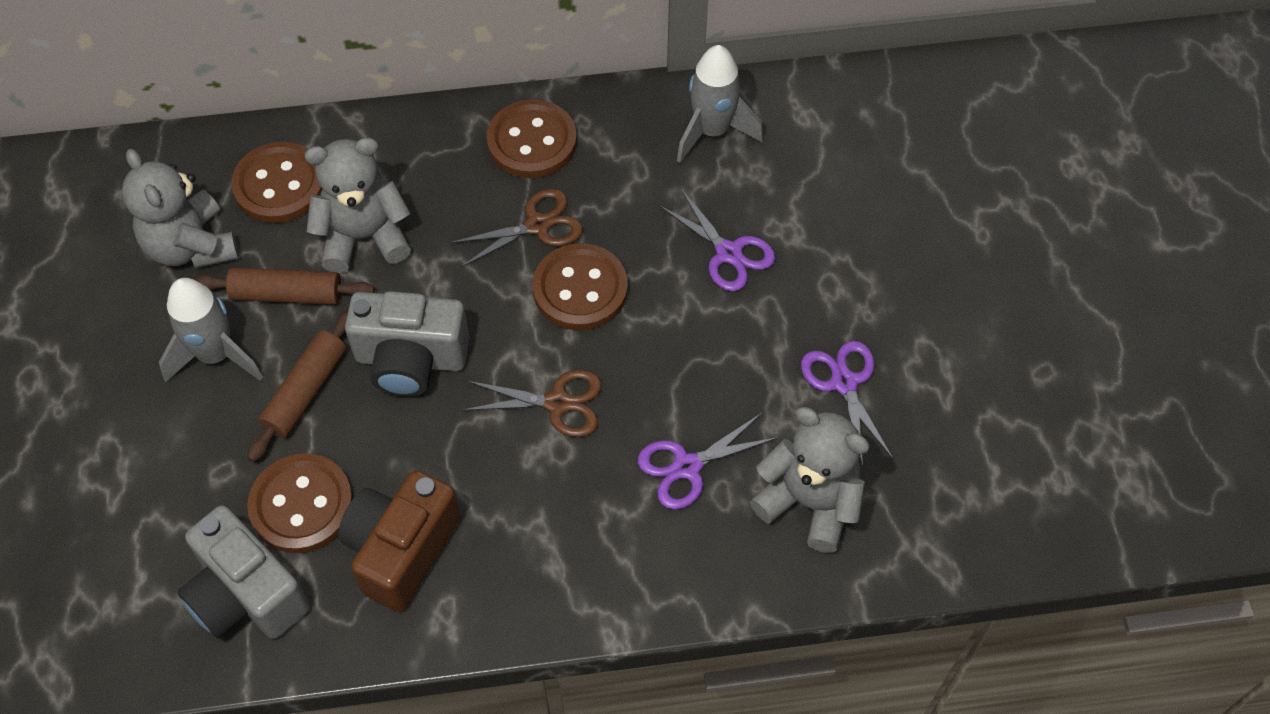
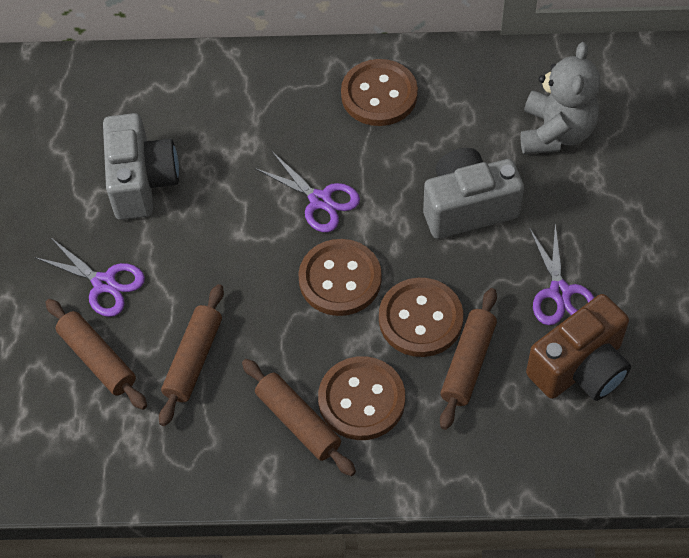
brown rolling pin: 2 -> 4
brown scissors: 2 -> 0
grey rocket: 2 -> 0
grey teddy bear: 3 -> 1

